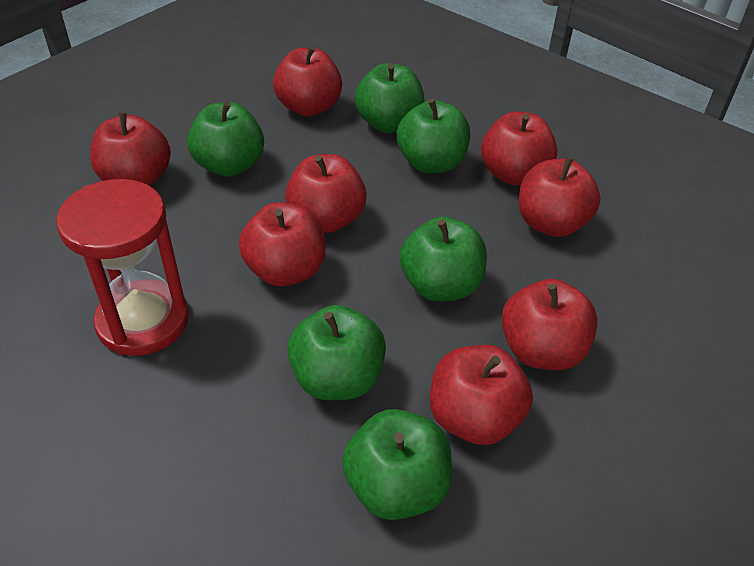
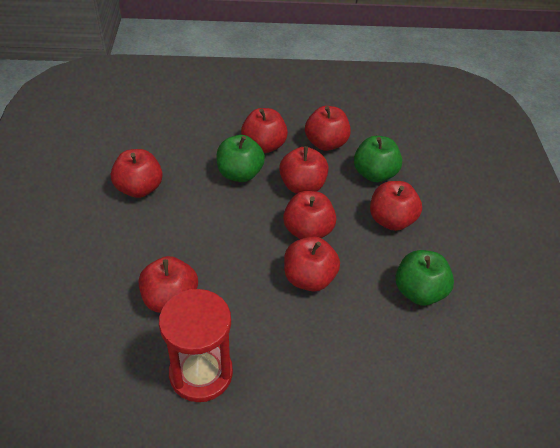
green apple: 6 -> 3

